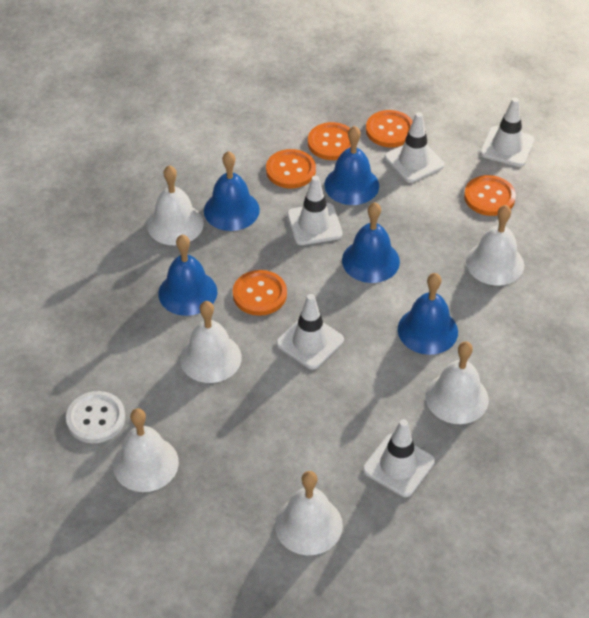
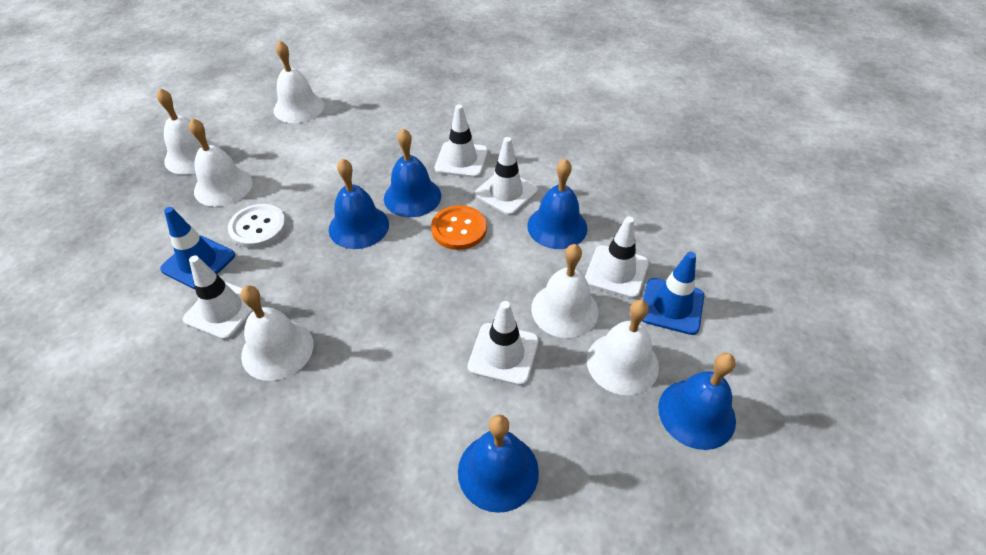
blue traffic cone: 0 -> 2
orange button: 5 -> 1

